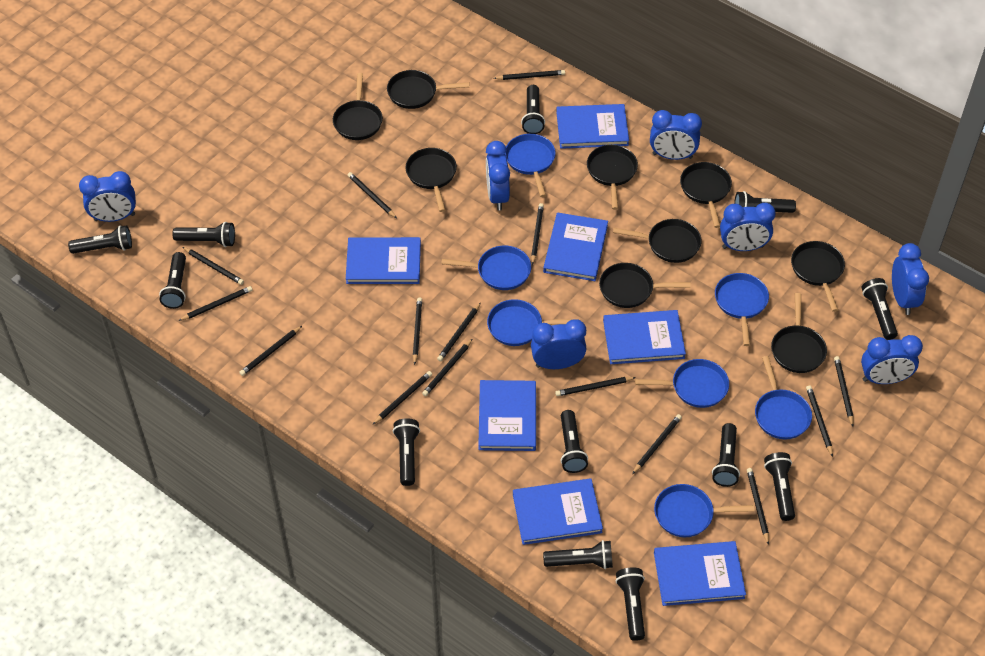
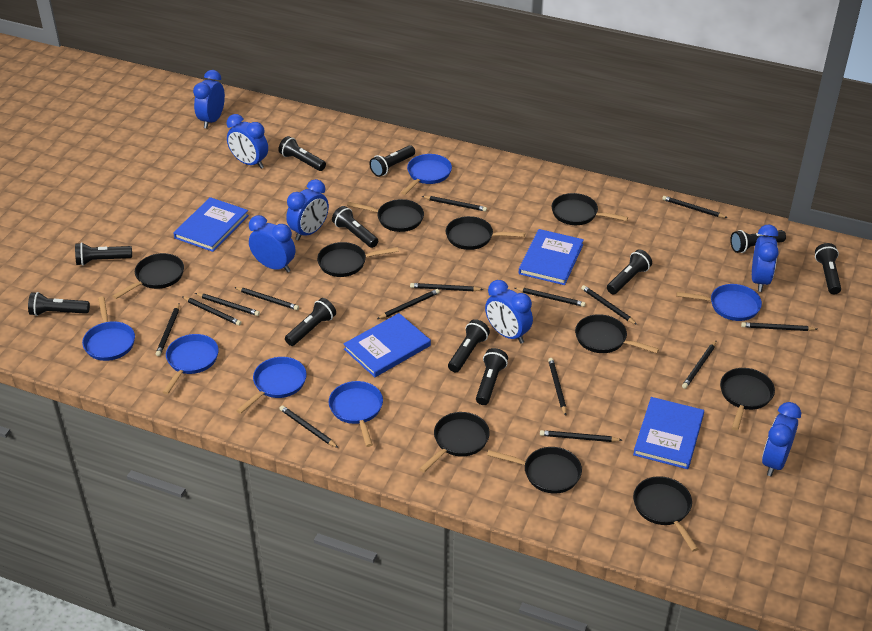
black flashlight: 12 -> 11
black pan: 9 -> 10
blue book: 7 -> 4
blue pan: 7 -> 6

